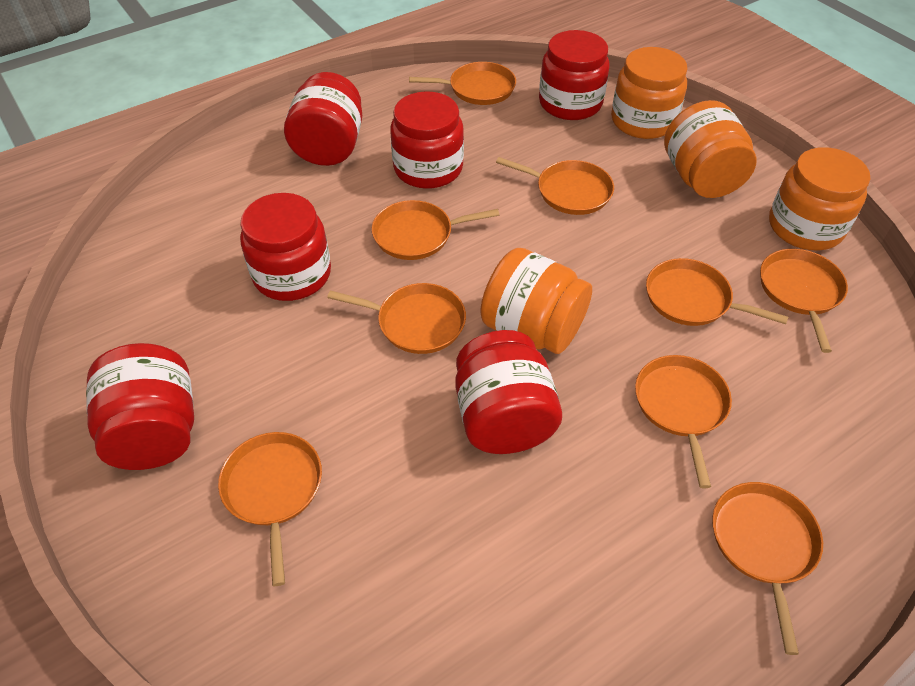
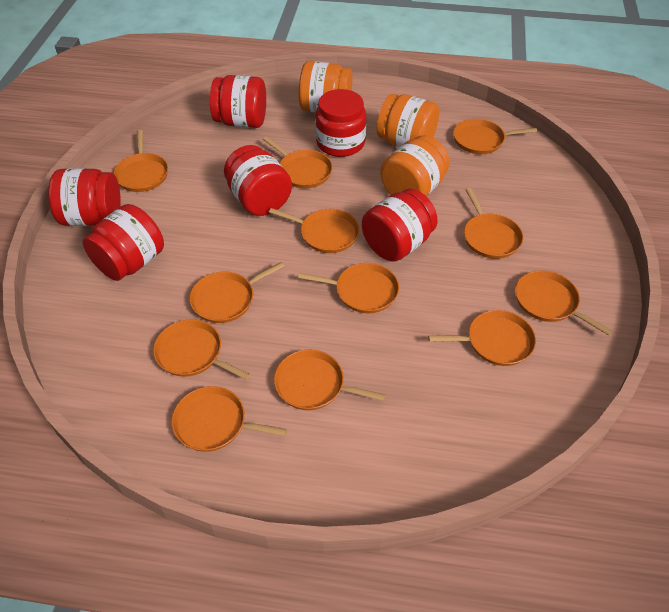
orange jar: 4 -> 3
orange pan: 9 -> 12

